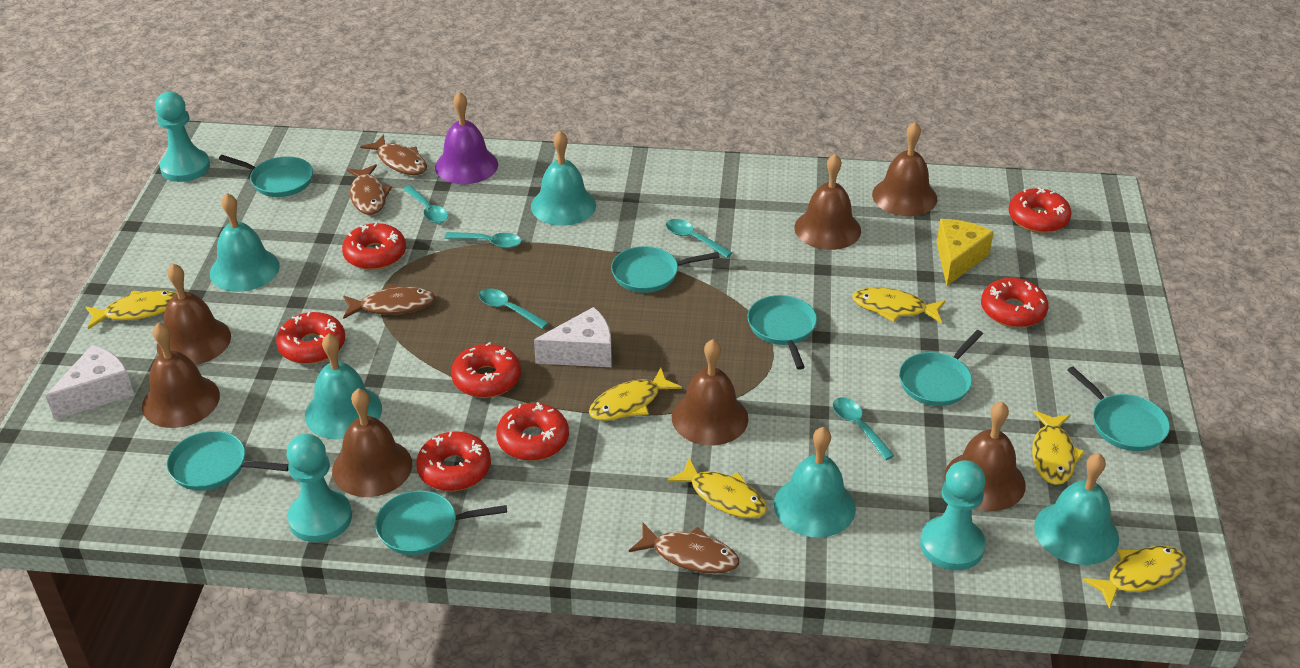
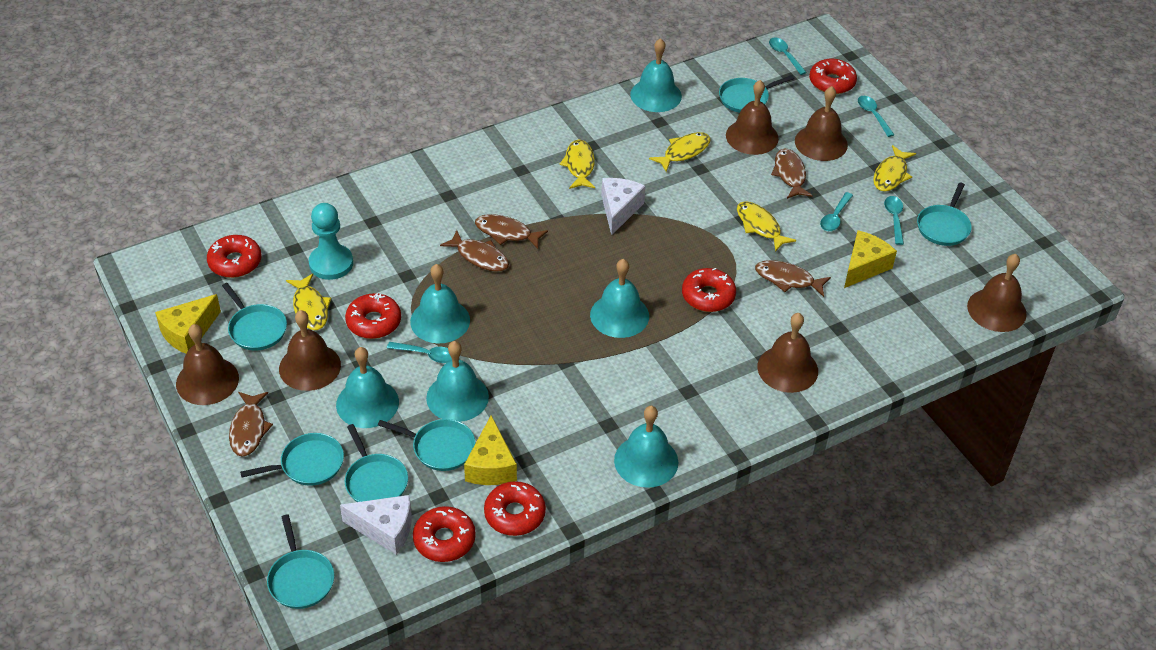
brown bell: 7 -> 6
brown fish: 4 -> 5
purple bell: 1 -> 0
red donut: 7 -> 6
turquoise bell: 5 -> 6
turquoise pawn: 3 -> 1
yellow cheese: 1 -> 3
yellow fish: 6 -> 5

